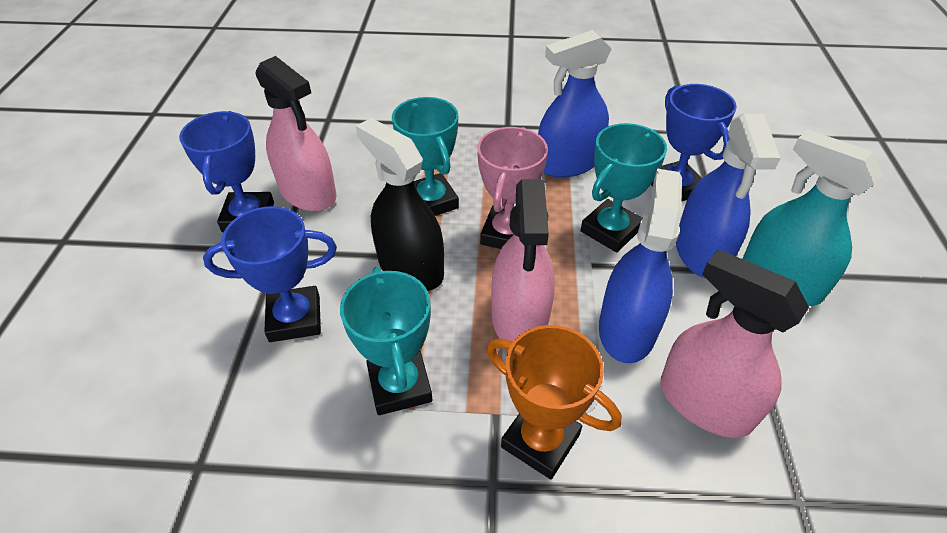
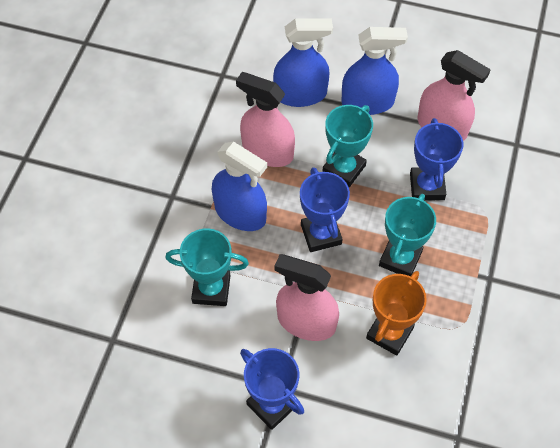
black spray bottle: 1 -> 0
pink trophy: 1 -> 0
turquoise spray bottle: 1 -> 0

